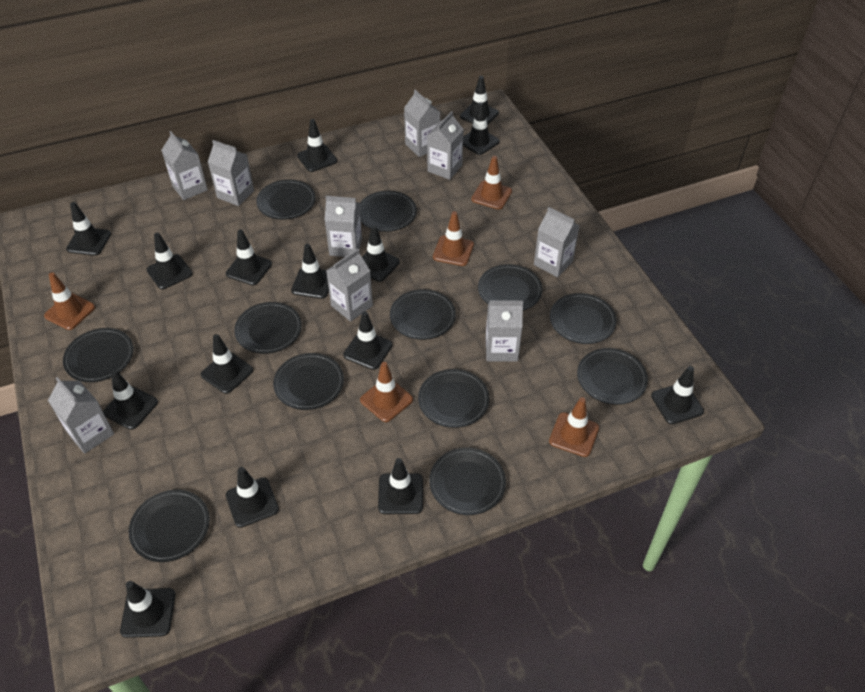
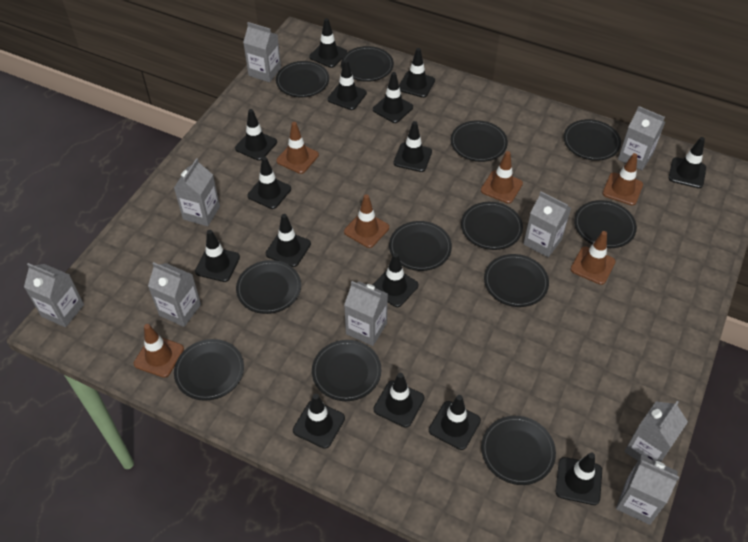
brown traffic cone: 5 -> 6

